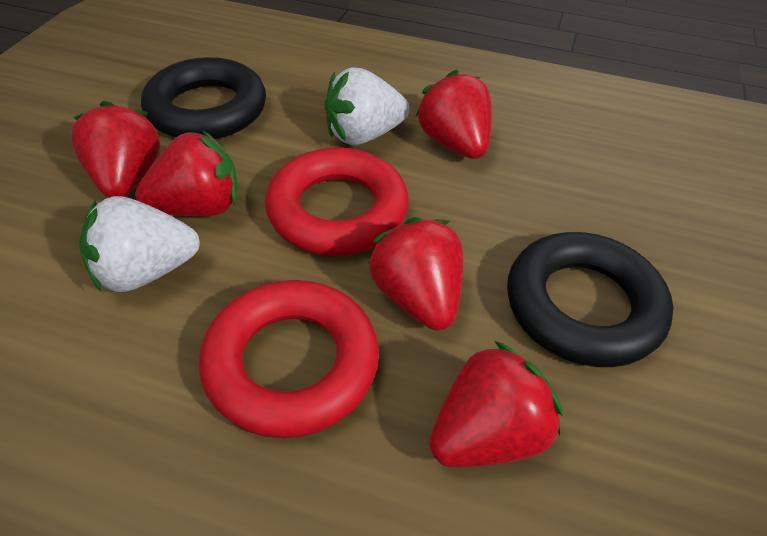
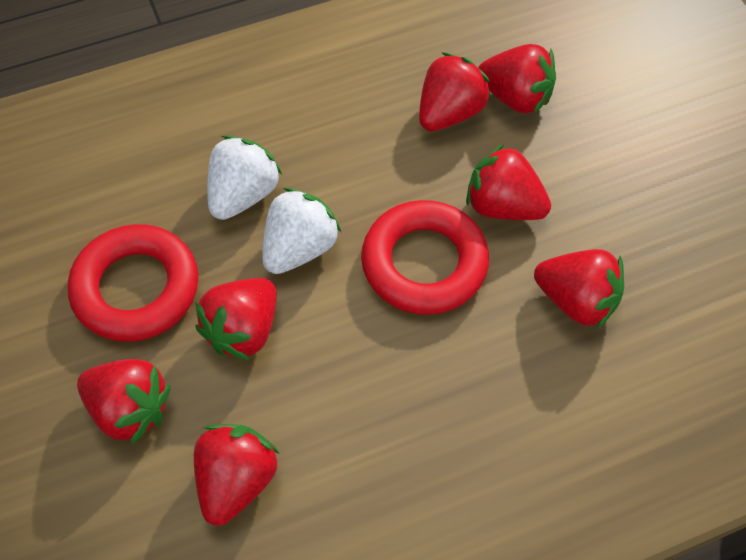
black ring: 2 -> 0
red strawberry: 5 -> 7

